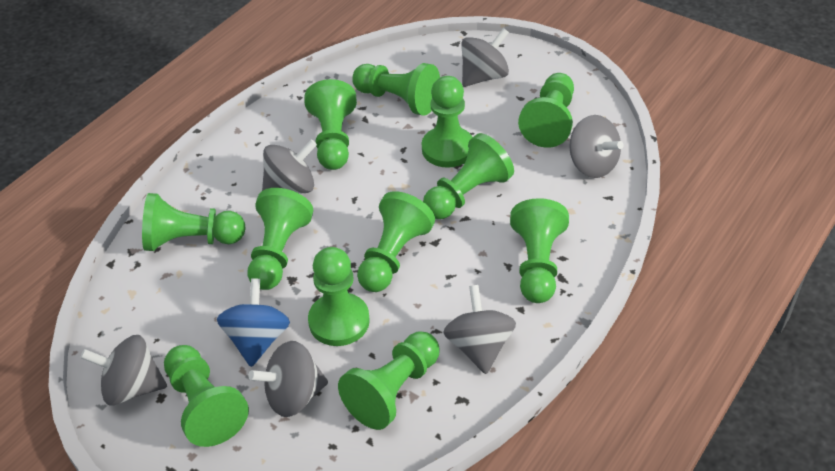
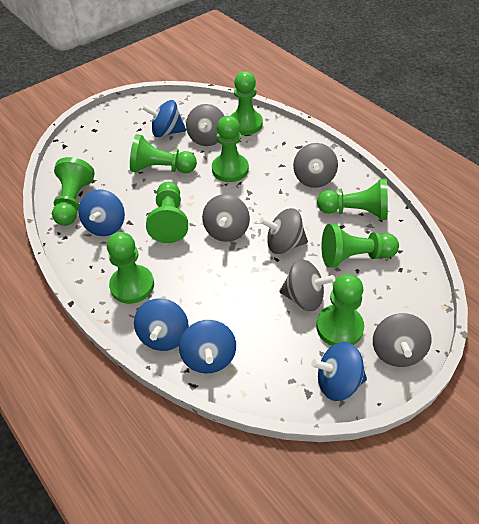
blue spinning top: 1 -> 5
green pawn: 12 -> 9

